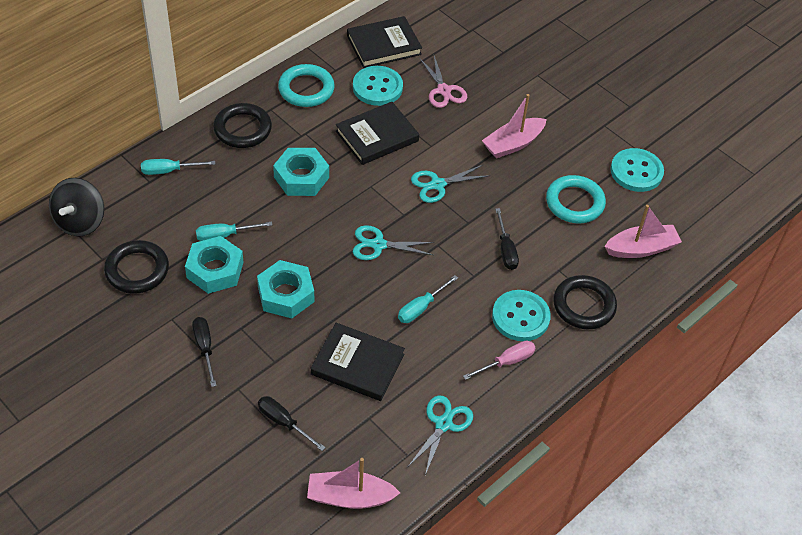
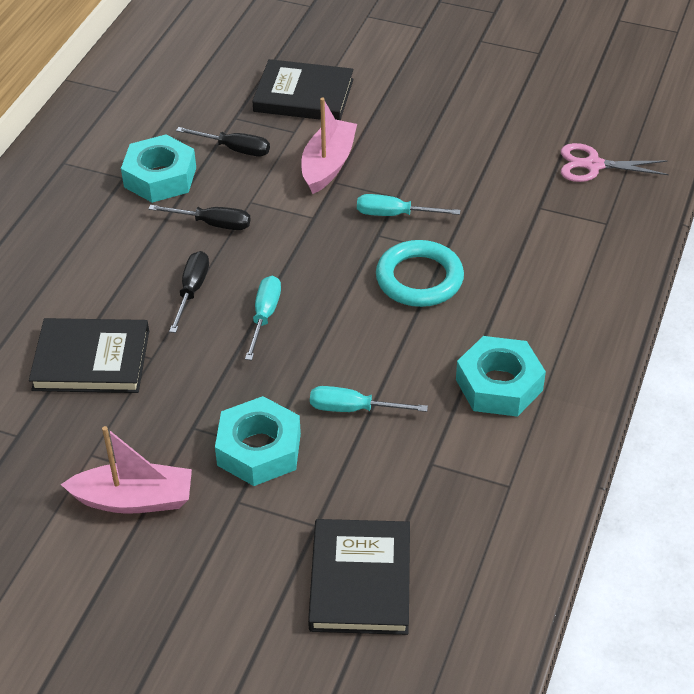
black ring: 3 -> 0
black spinning top: 1 -> 0
pink boat: 3 -> 2
pink screwdriver: 1 -> 0
turquoise button: 3 -> 0
turquoise ring: 2 -> 1
turquoise scissors: 3 -> 0

